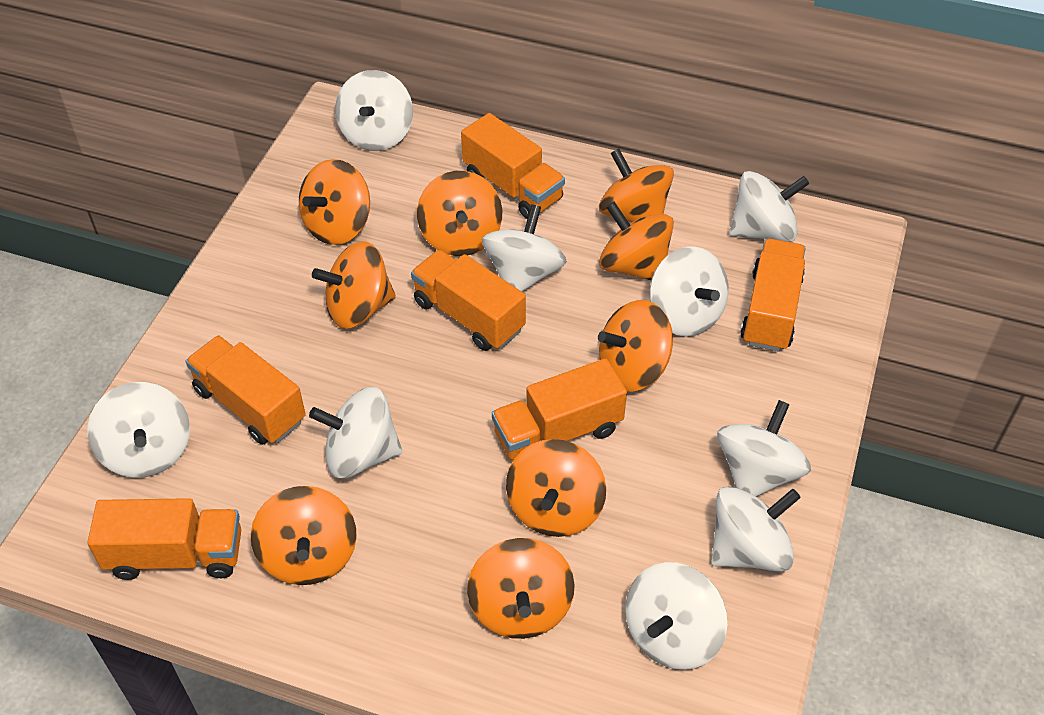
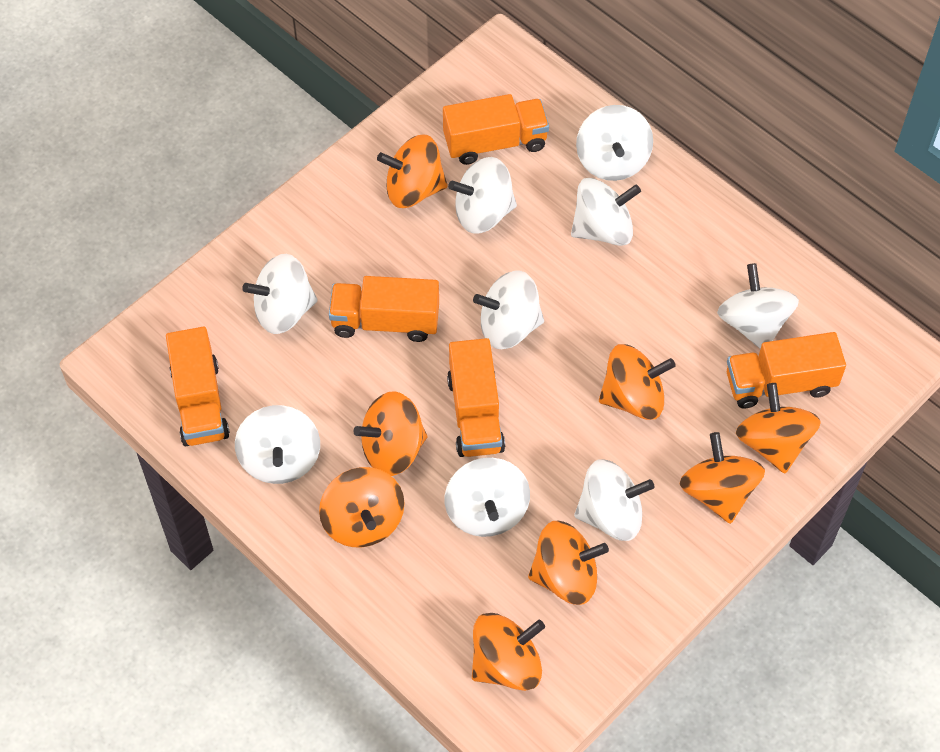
orange spinning top: 9 -> 8
orange truck: 6 -> 5

